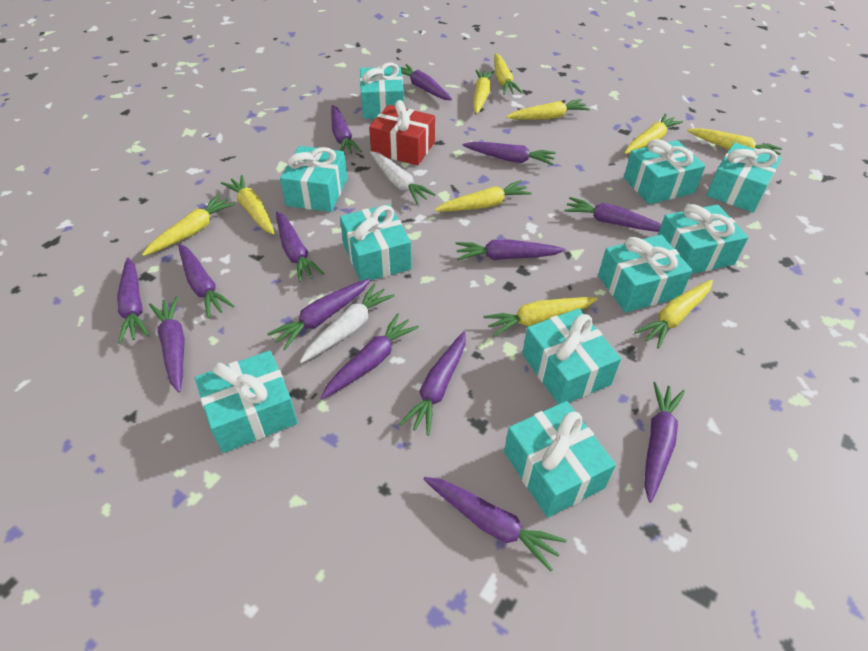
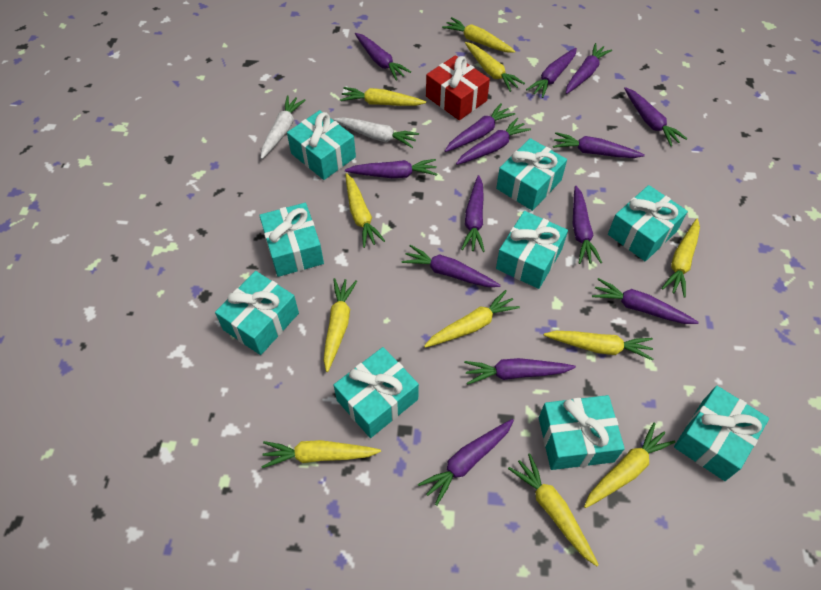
turquoise gift: 10 -> 9
yellow carrot: 10 -> 11

